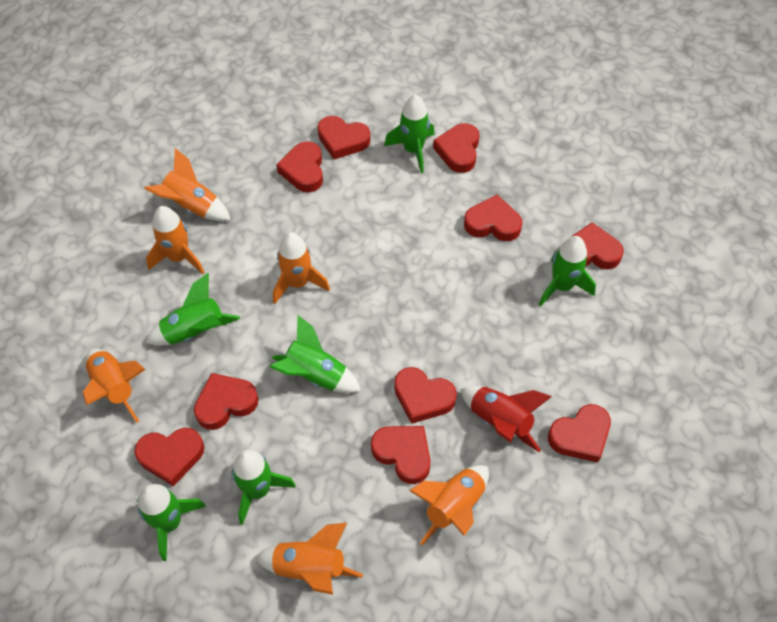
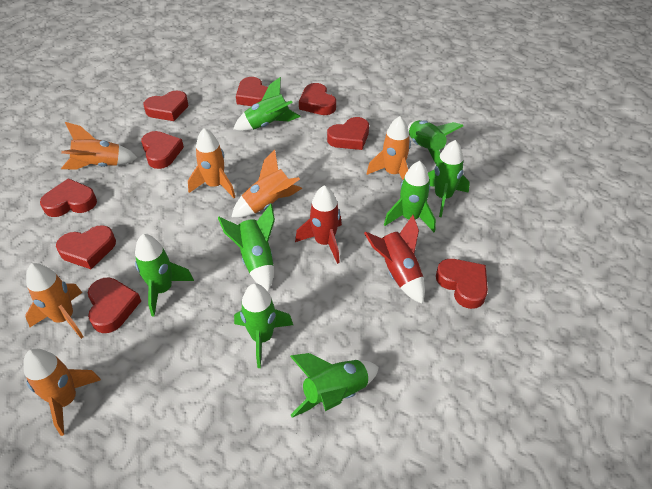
green rocket: 6 -> 8
red heart: 10 -> 9
red rocket: 1 -> 2

